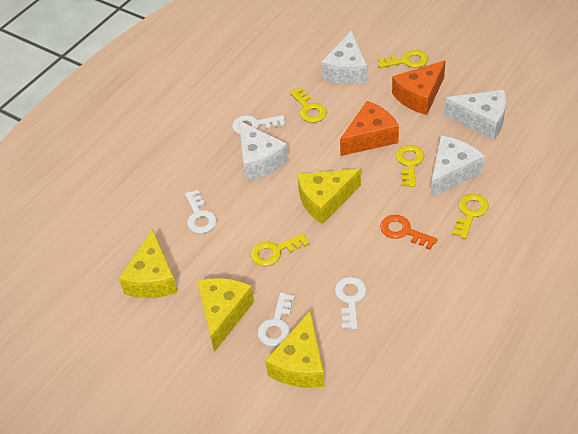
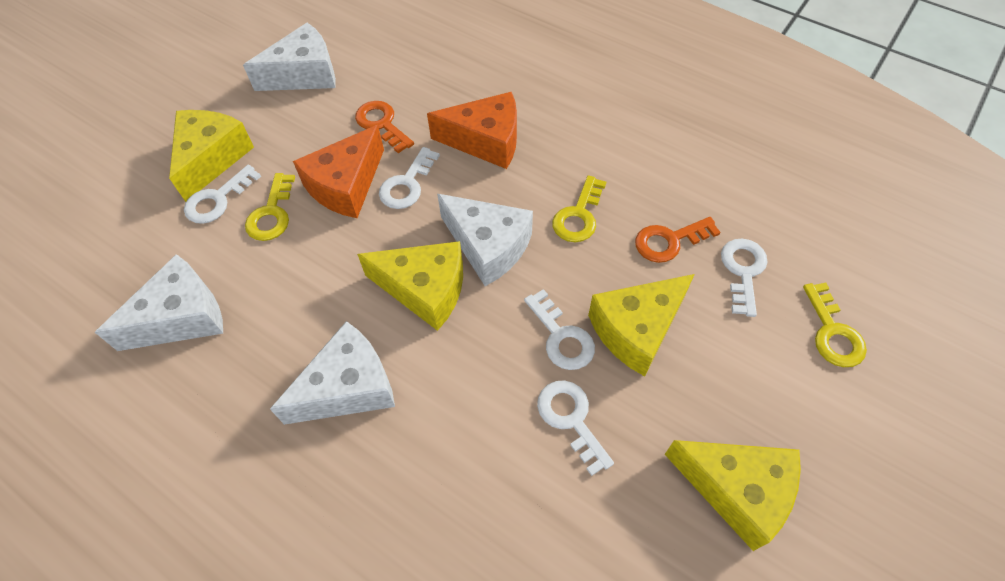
orange key: 1 -> 2
white key: 4 -> 5
yellow key: 5 -> 3

